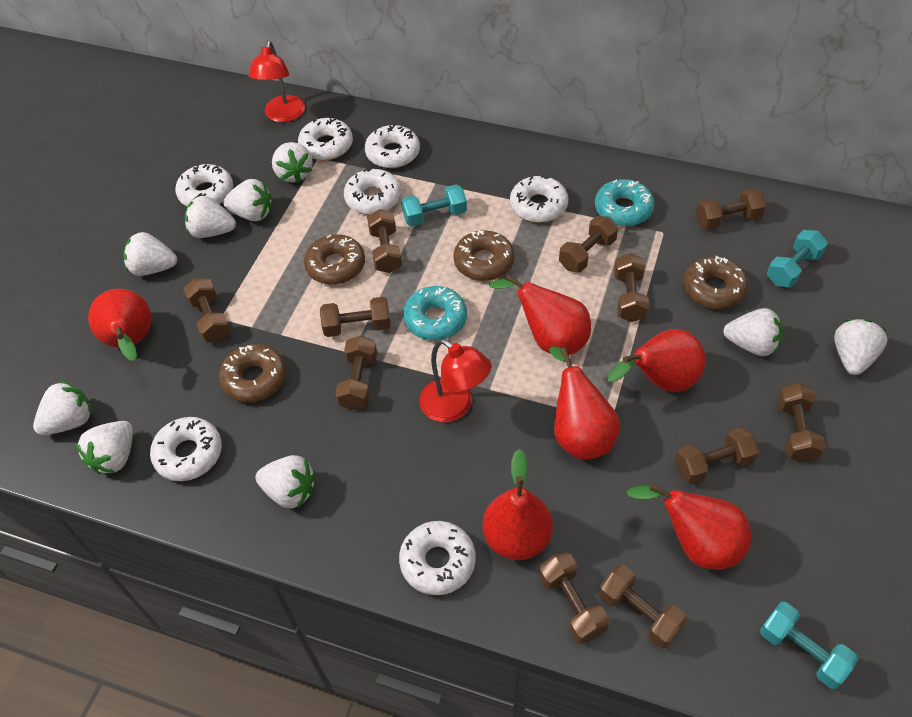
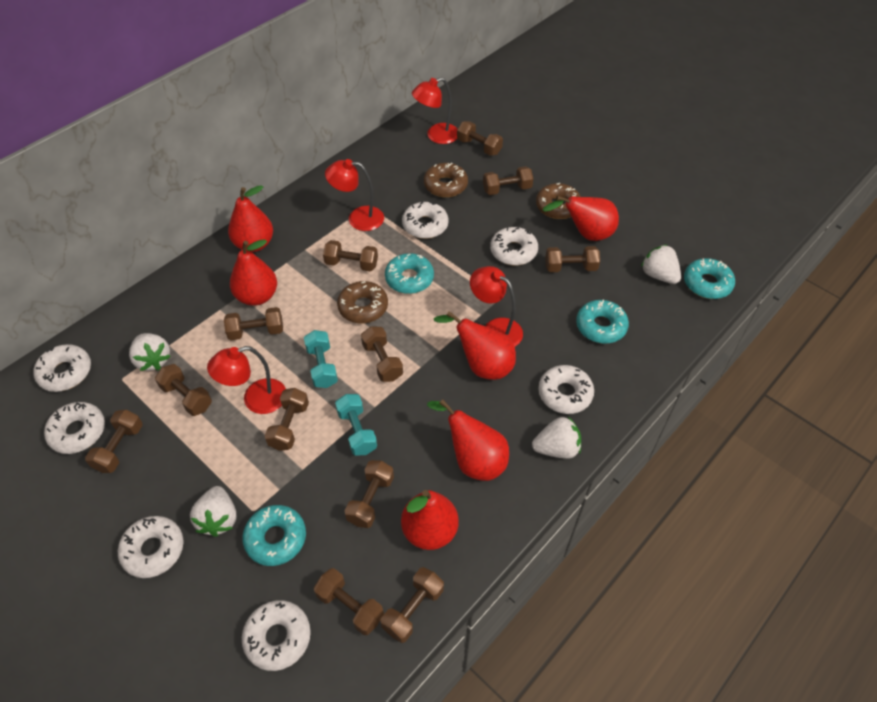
brown donut: 4 -> 3
brown dumbbell: 11 -> 12
red lamp: 2 -> 4
turquoise donut: 2 -> 4
turquoise dumbbell: 3 -> 2
white strawberry: 9 -> 4

